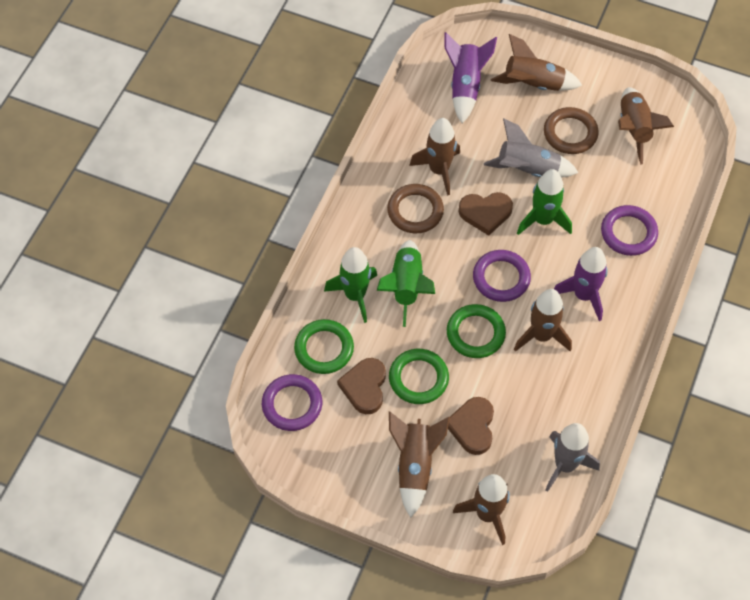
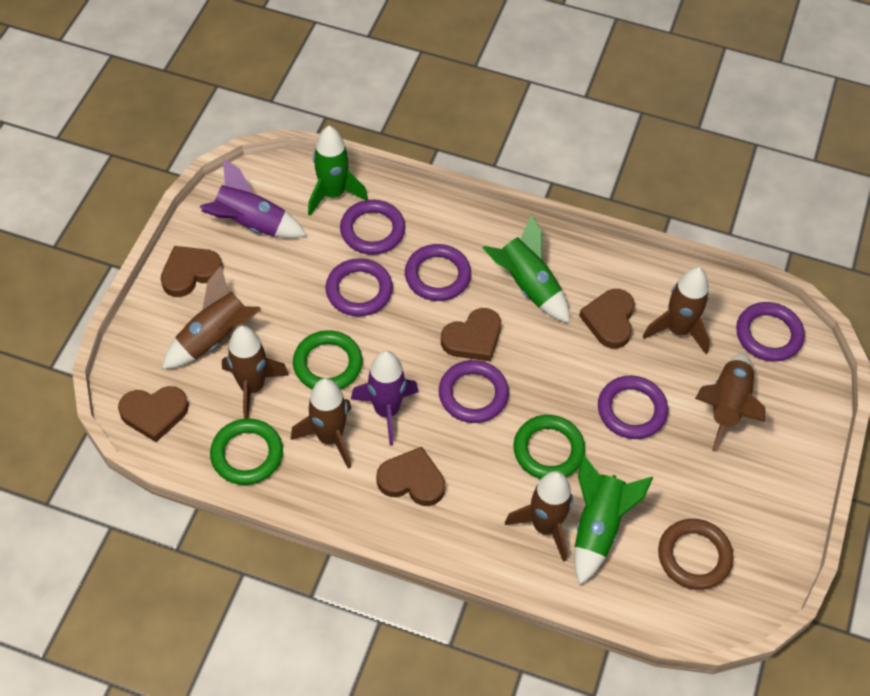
brown heart: 3 -> 5
brown ring: 2 -> 1
grey rocket: 2 -> 0
purple ring: 3 -> 6

